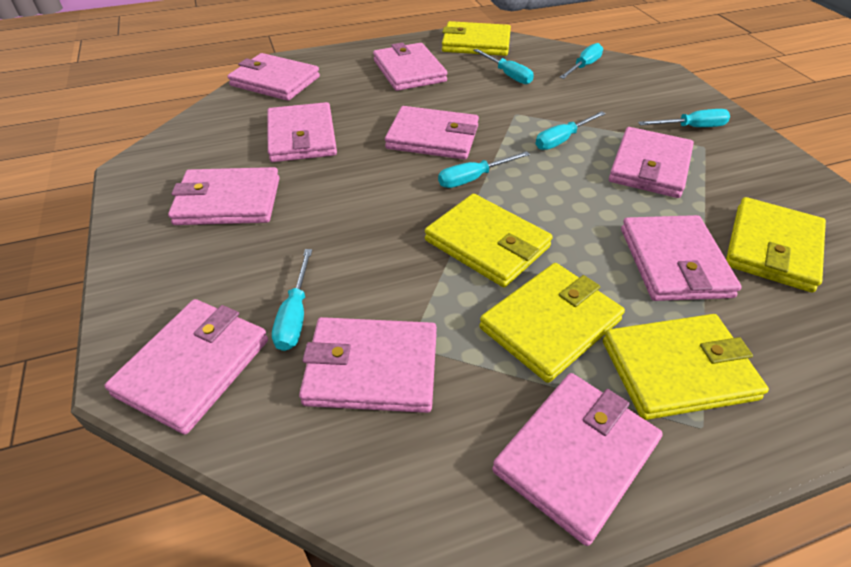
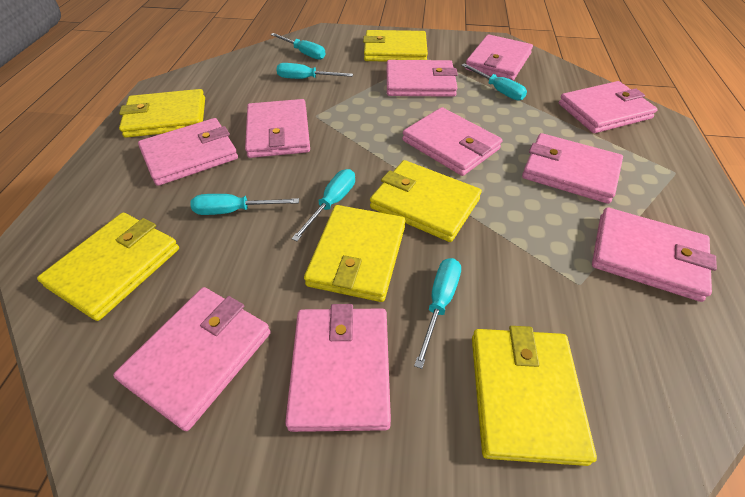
yellow wallet: 5 -> 6

